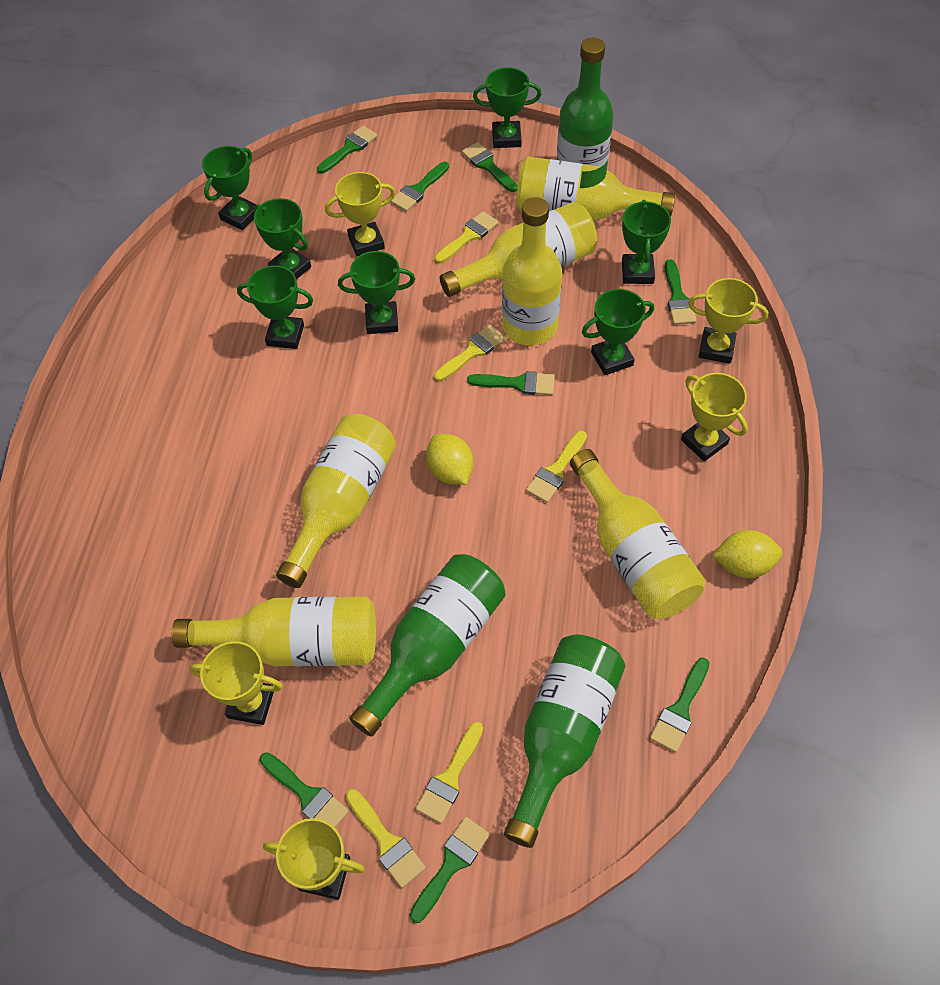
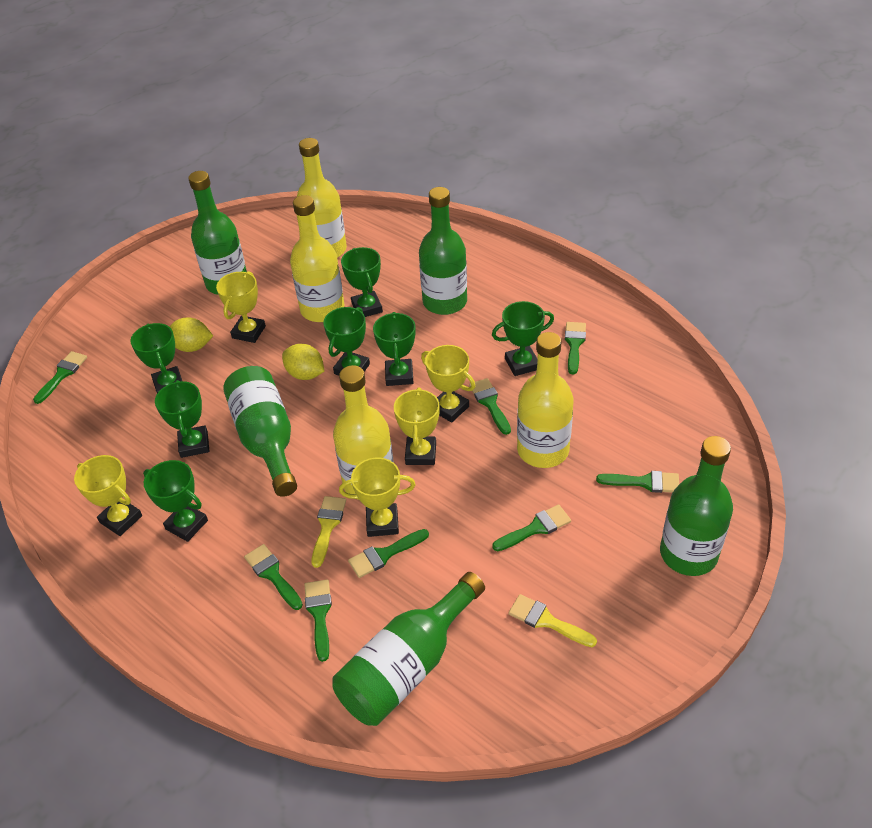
green bottle: 3 -> 5
yellow bottle: 6 -> 4
yellow brush: 5 -> 2

